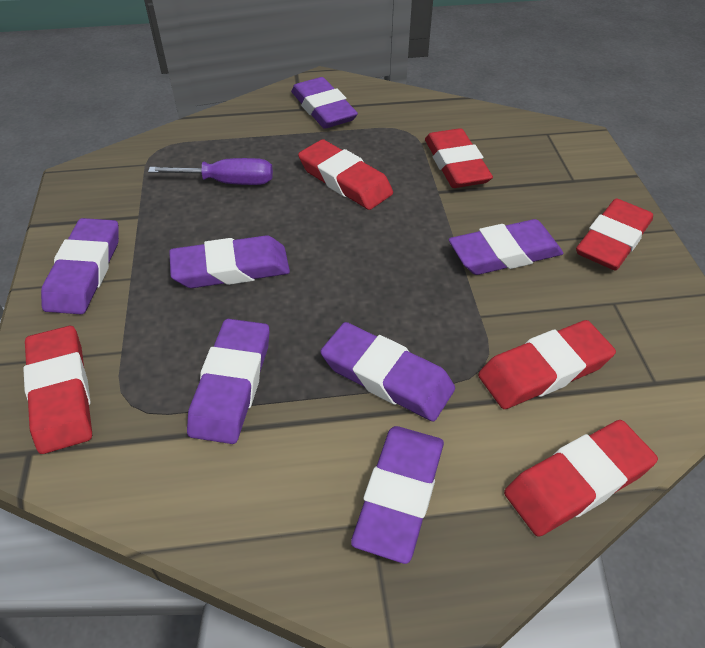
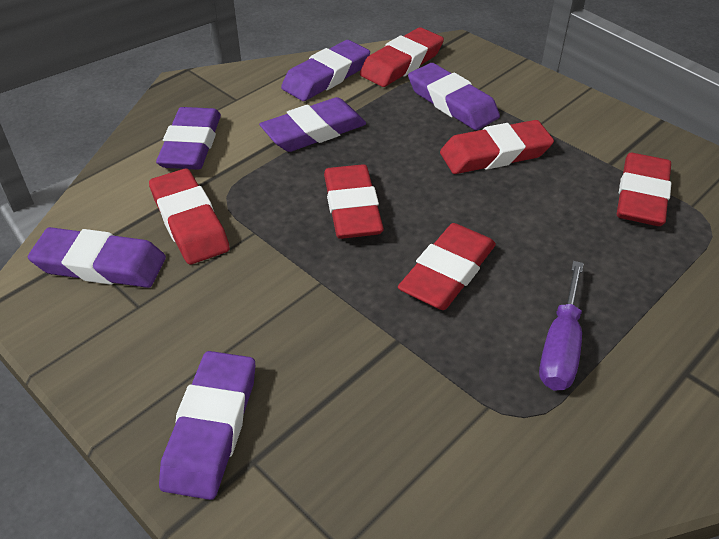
purple eraser: 7 -> 6

